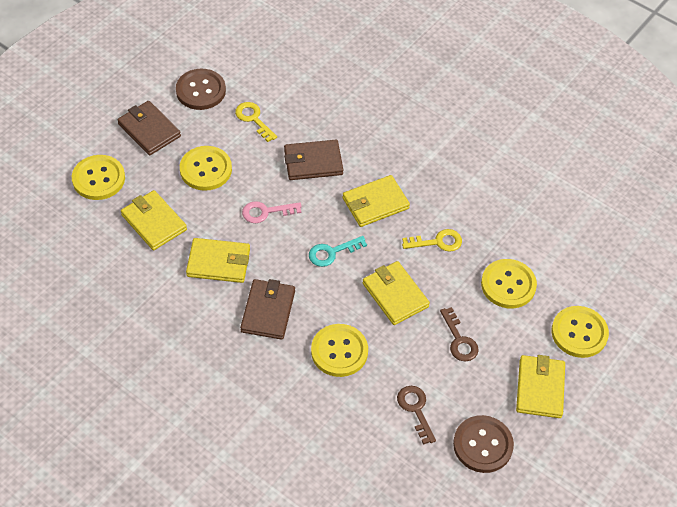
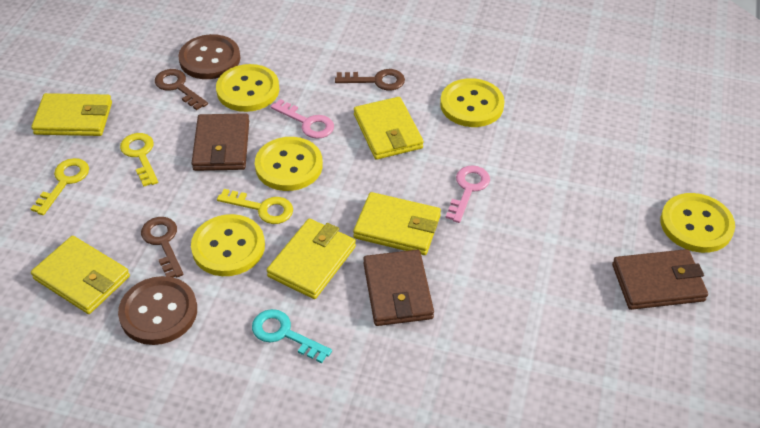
brown key: 2 -> 3
pink key: 1 -> 2
yellow key: 2 -> 3

